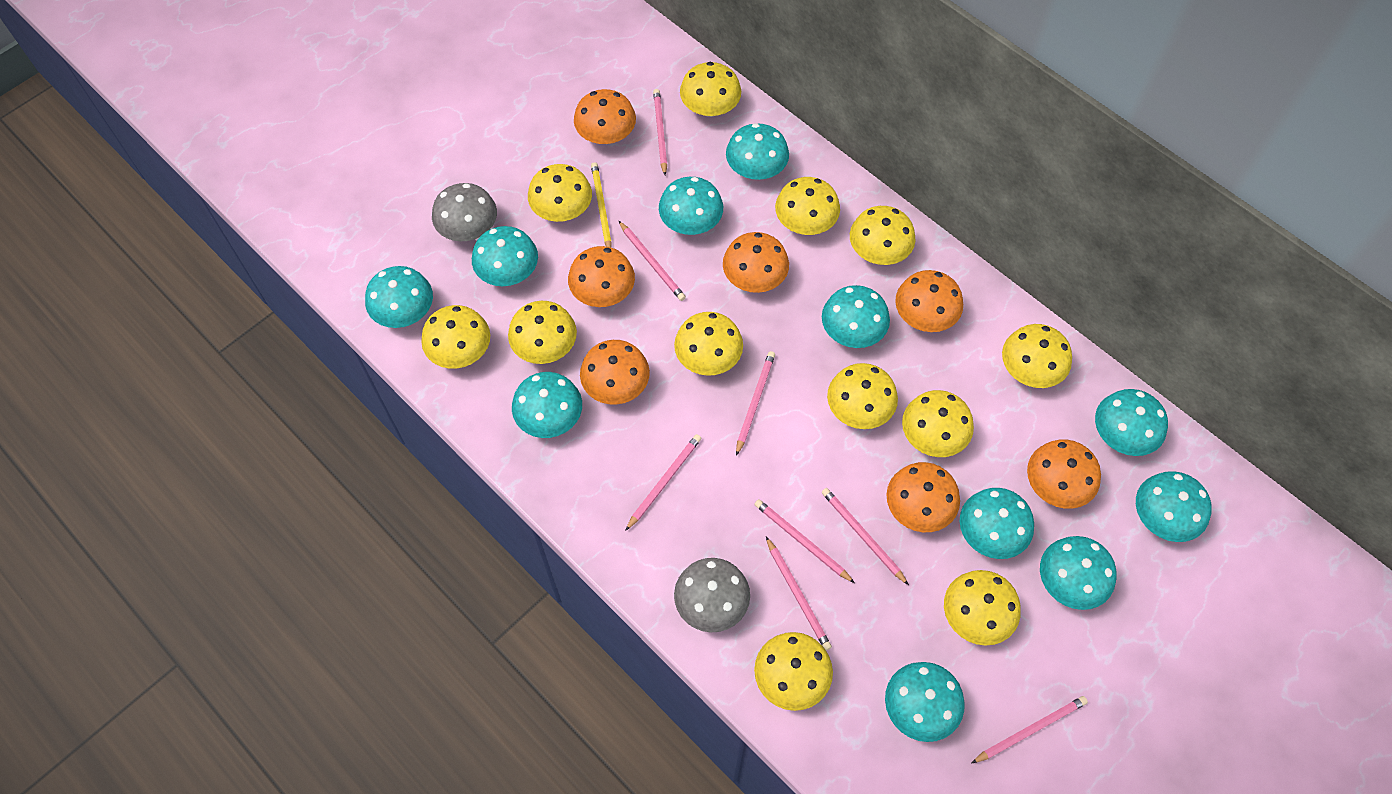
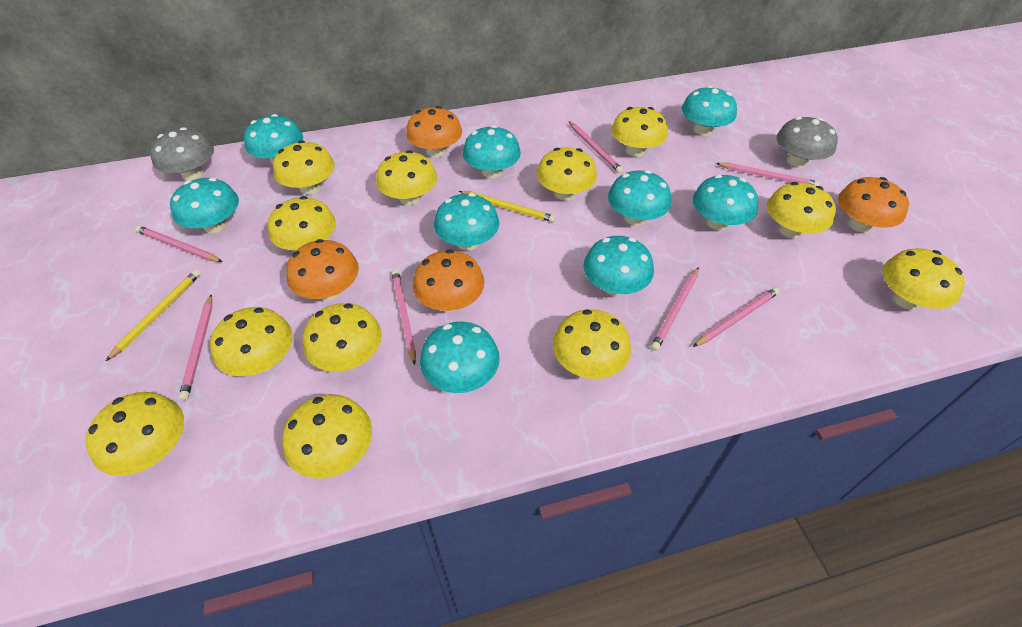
orange mushroom: 7 -> 4
pink pencil: 8 -> 7
turquoise mushroom: 11 -> 9
yellow pencil: 1 -> 2

